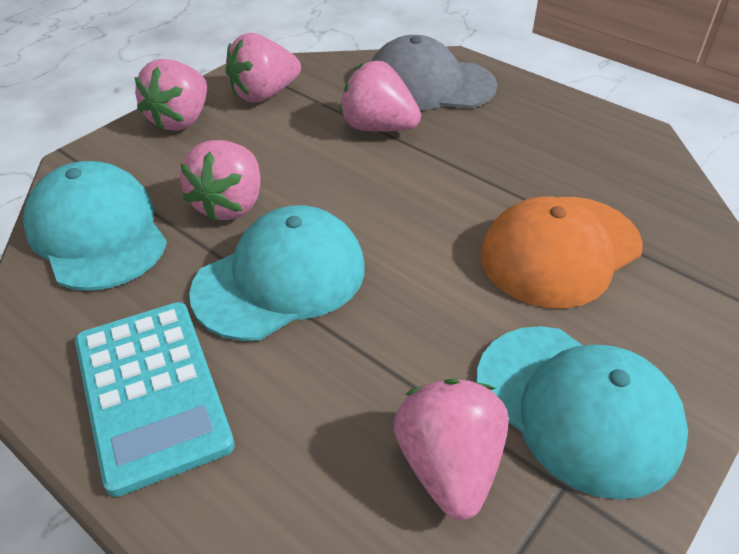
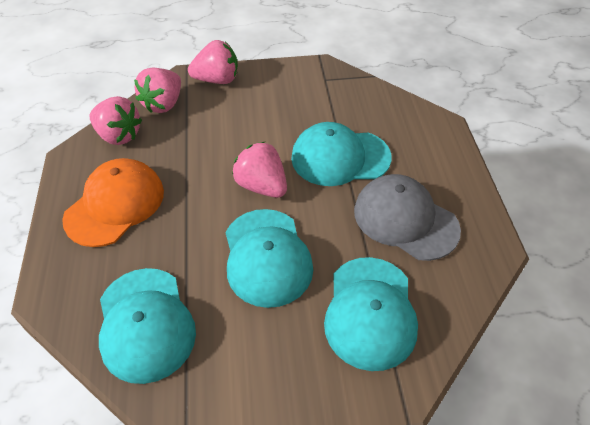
pink strawberry: 5 -> 4
turquoise calculator: 1 -> 0
turquoise cap: 3 -> 4

